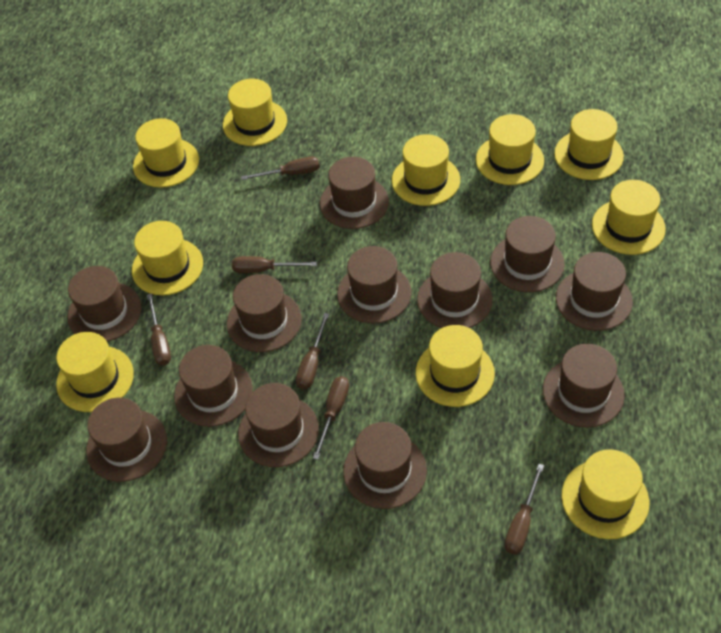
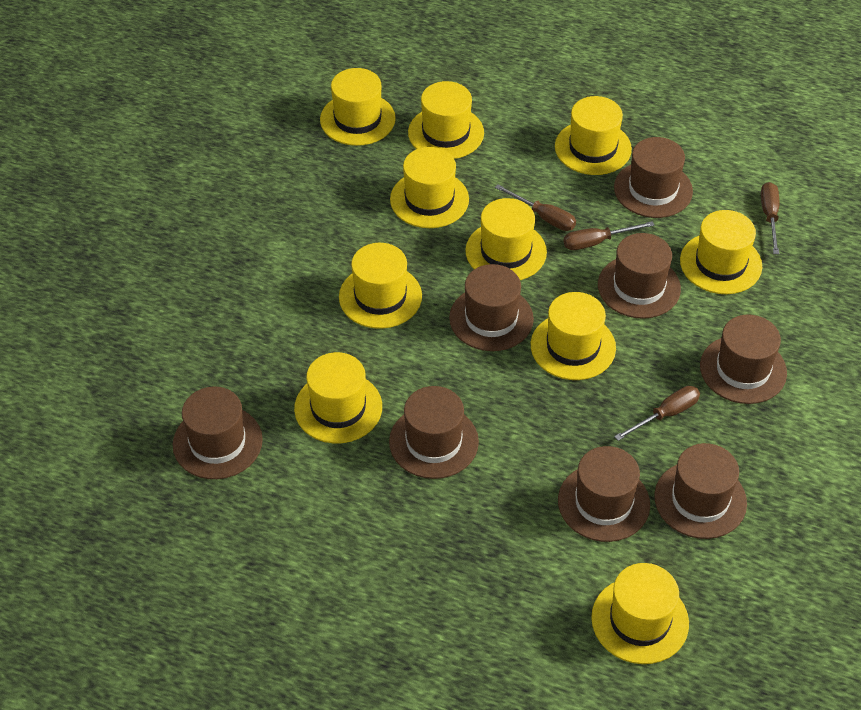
brown hat: 12 -> 8
brown screwdriver: 6 -> 4

